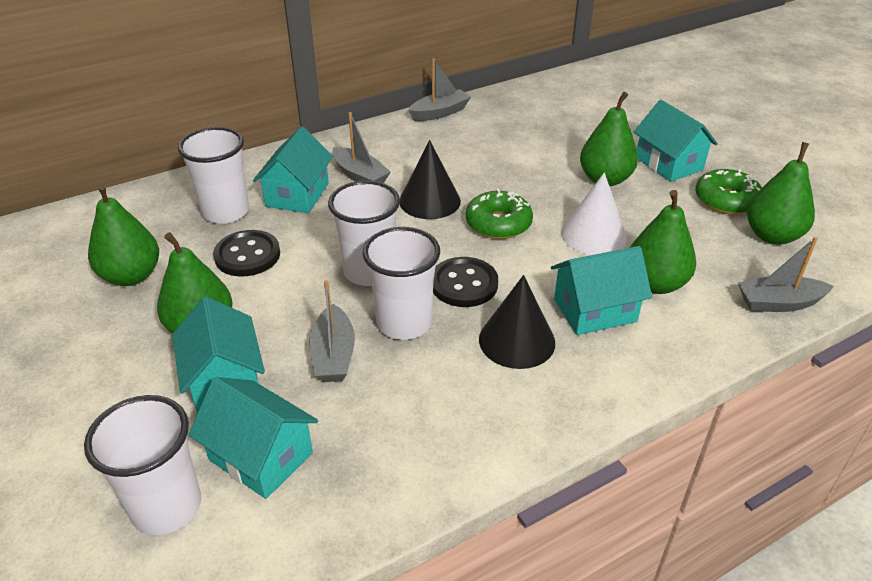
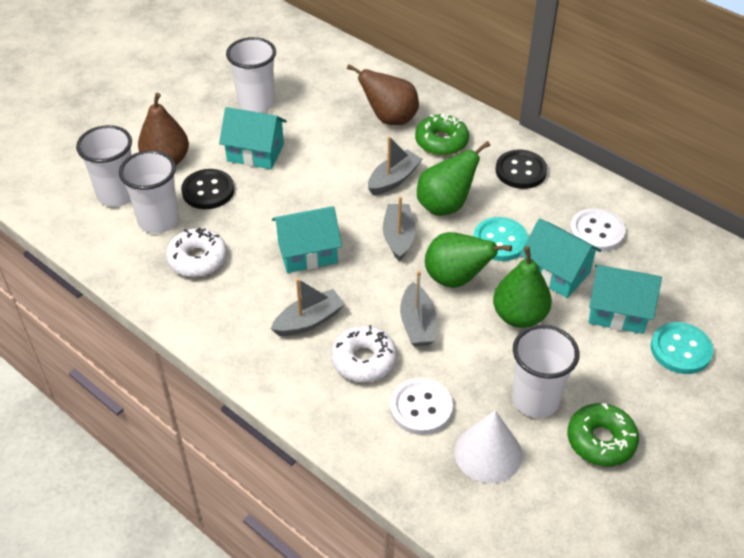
black cone: 2 -> 0
brown pear: 0 -> 2
green pear: 5 -> 3
turquoise button: 0 -> 2
turquoise house: 5 -> 4
white button: 0 -> 2
white donut: 0 -> 2

